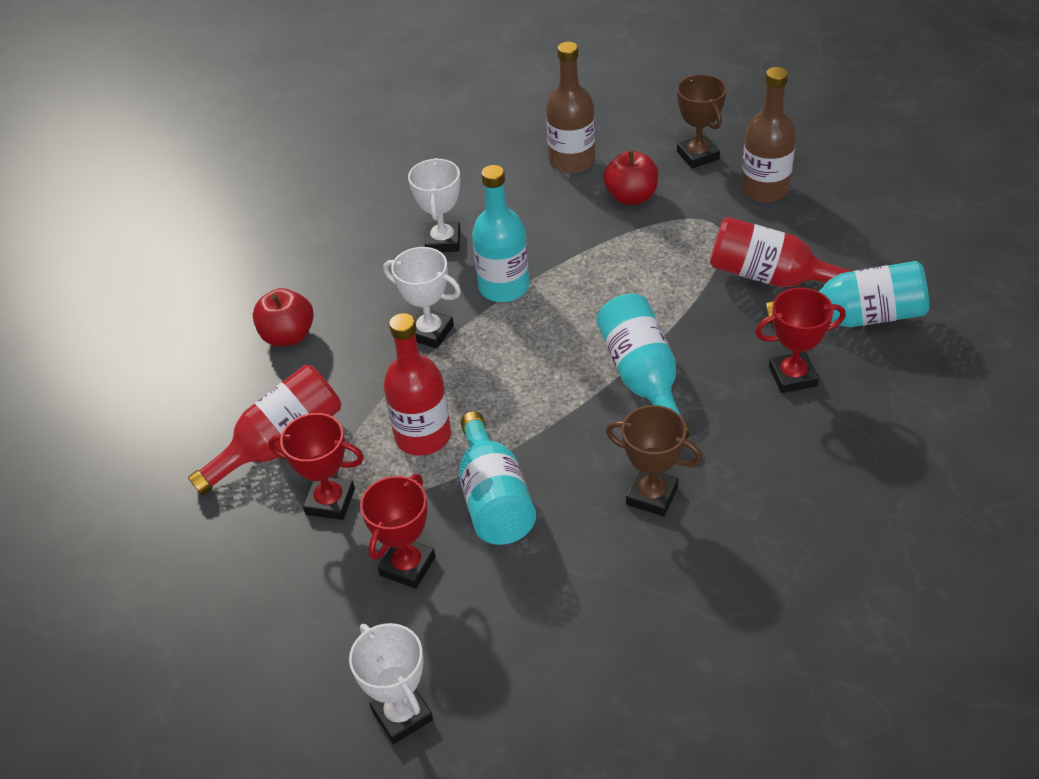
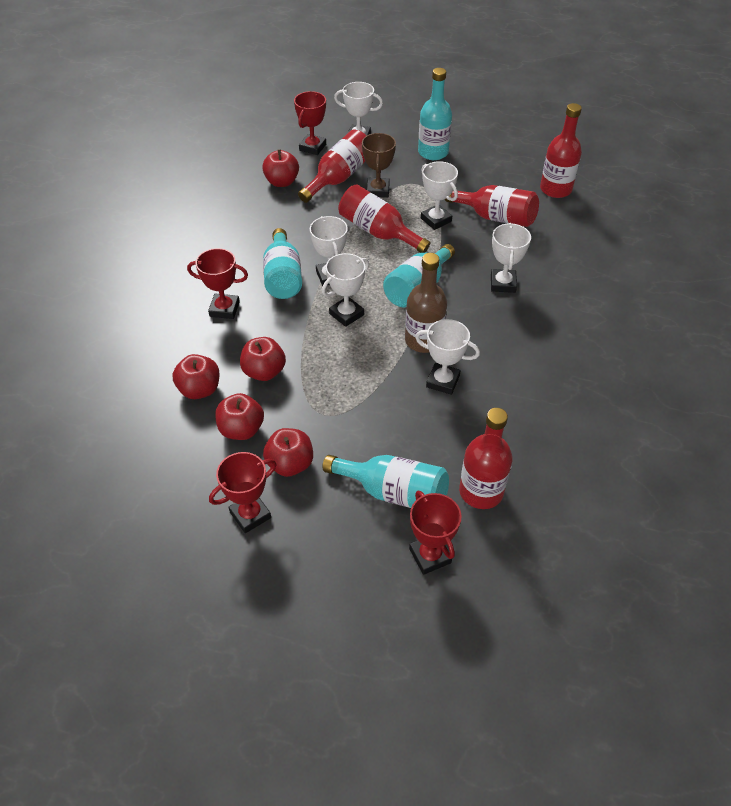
brown bottle: 2 -> 1
brown trophy: 2 -> 1
red apple: 2 -> 5
red bottle: 3 -> 5
red trophy: 3 -> 4
white trophy: 3 -> 6

